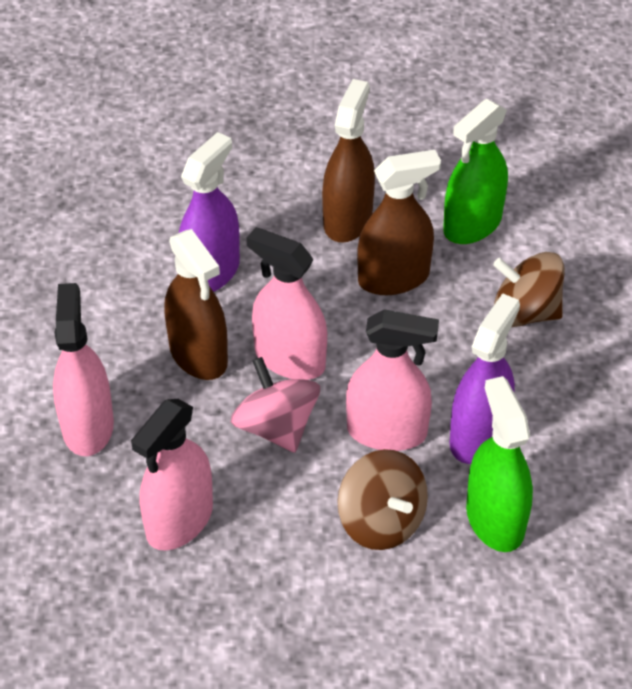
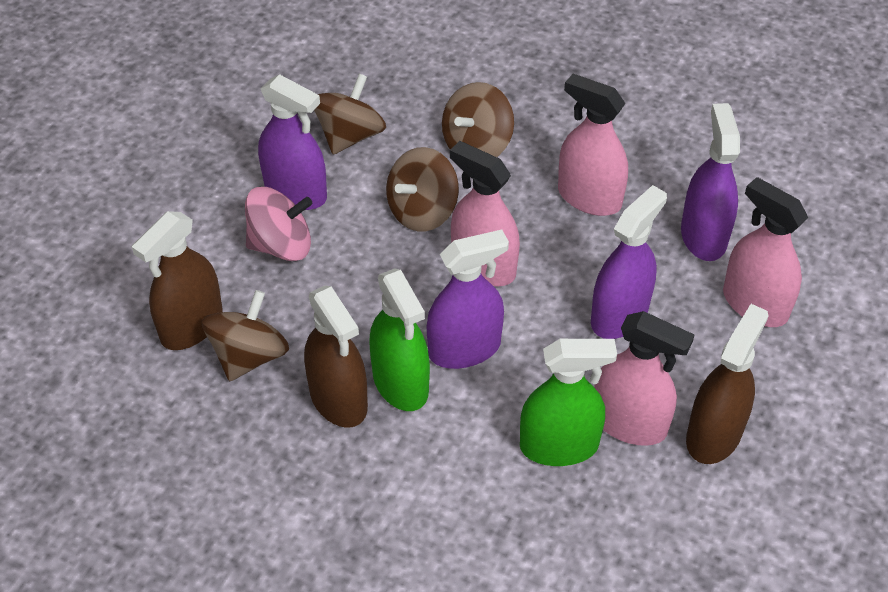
brown spinning top: 2 -> 4
purple spray bottle: 2 -> 4

